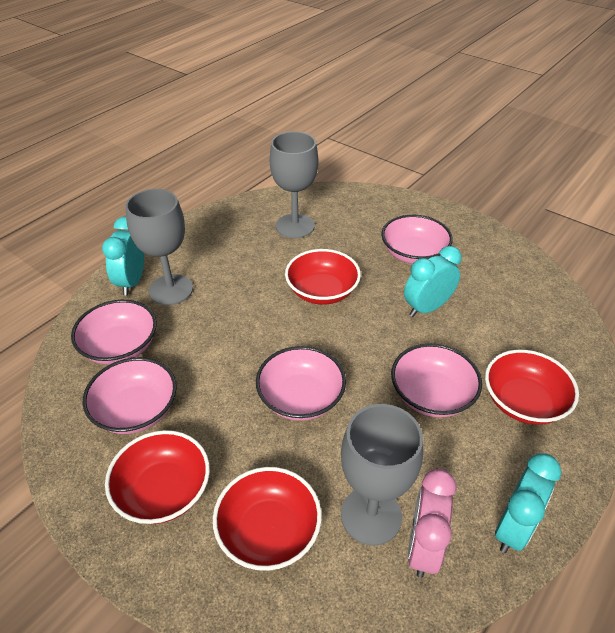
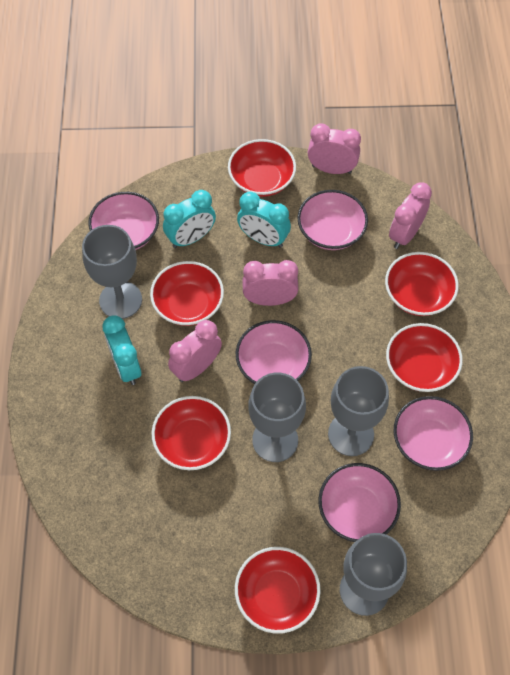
grey goblet: 3 -> 4
pink clock: 1 -> 4
red bowl: 4 -> 6

